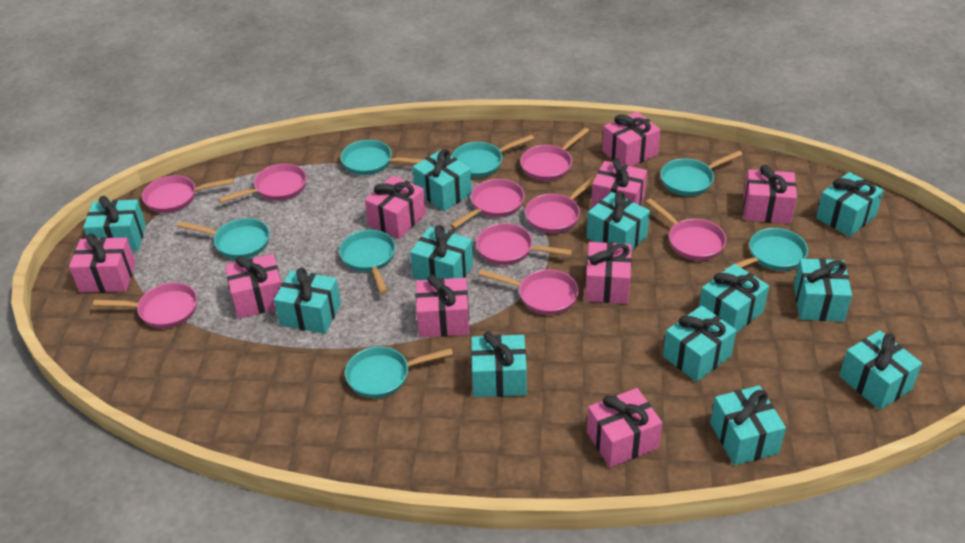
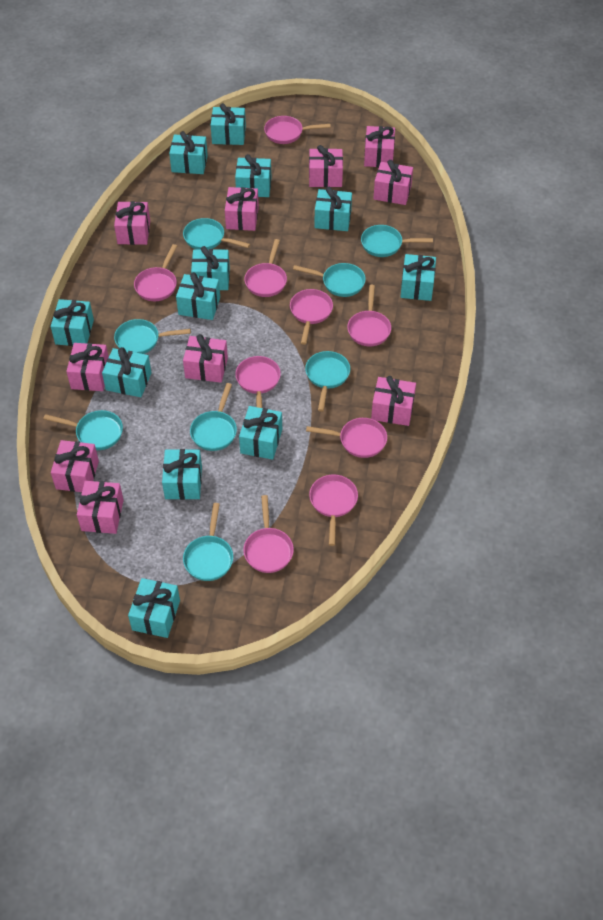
pink gift: 9 -> 10
turquoise pan: 7 -> 8

